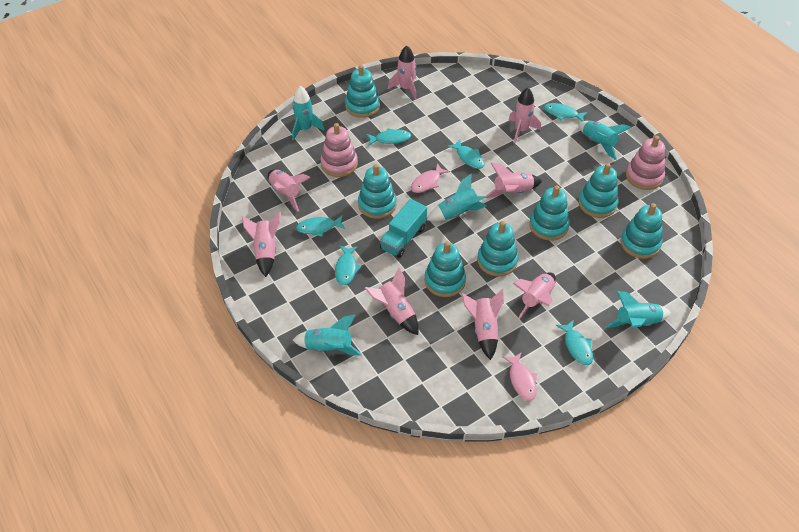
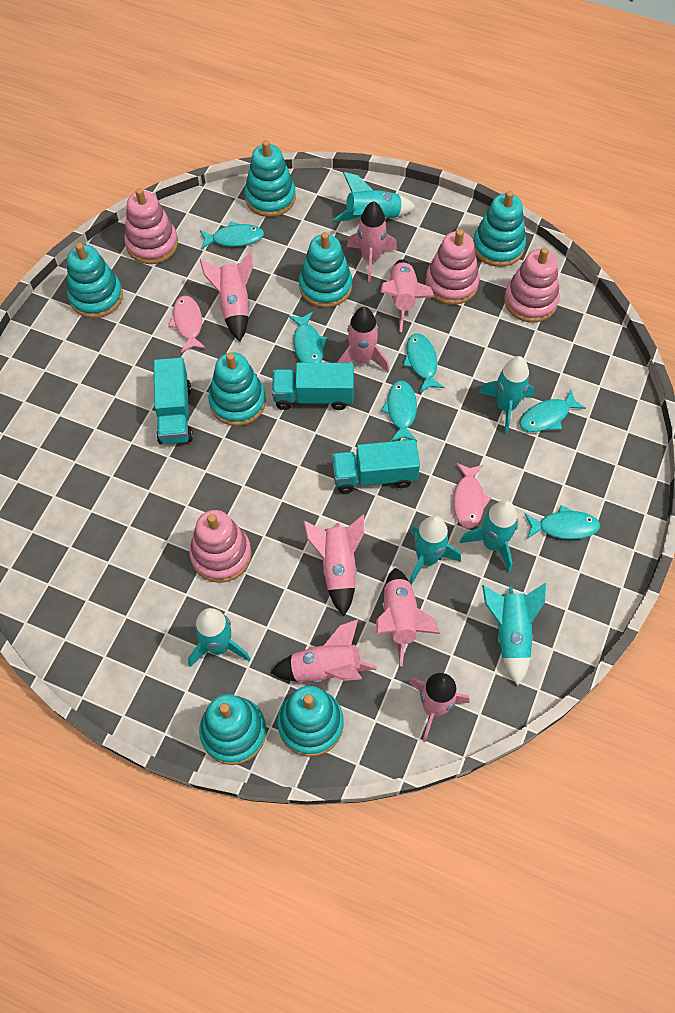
pink stacking toy: 2 -> 4
turquoise rocket: 5 -> 6
turquoise truck: 1 -> 3

